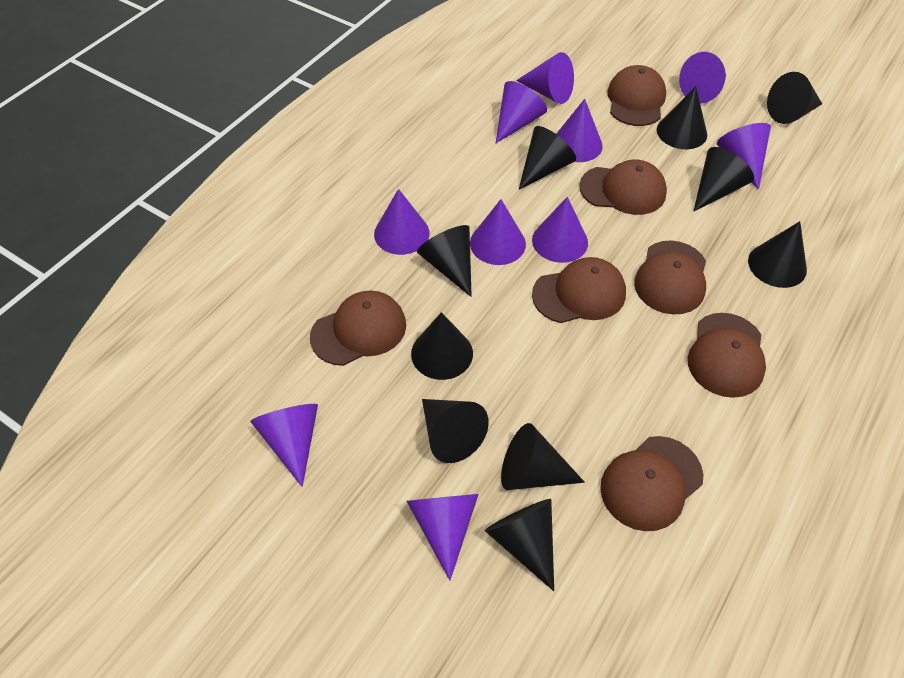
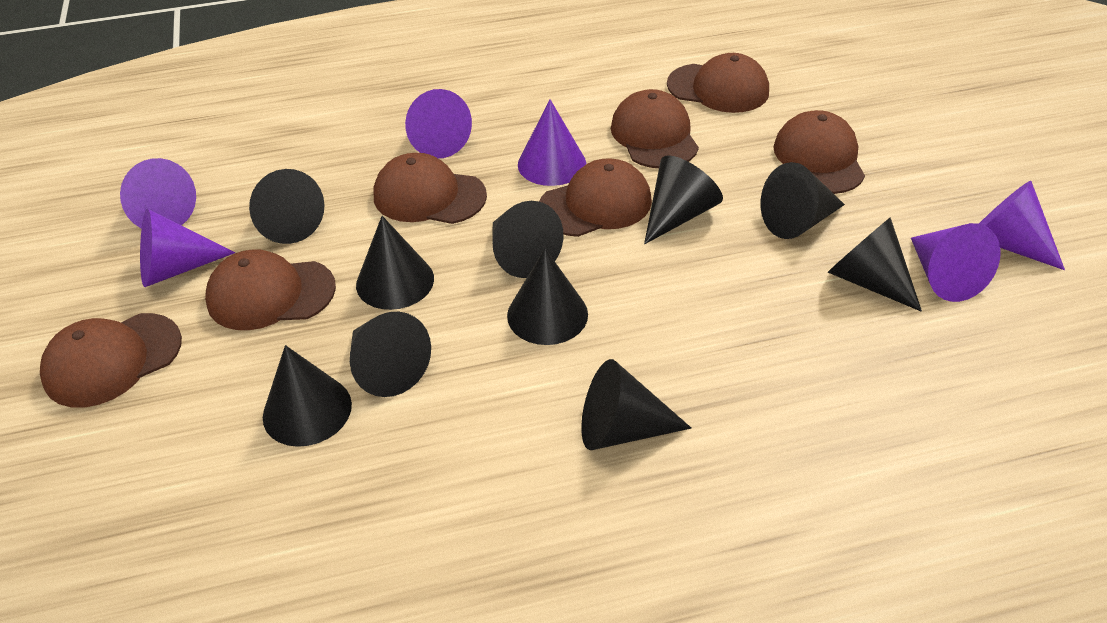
purple cone: 10 -> 6

